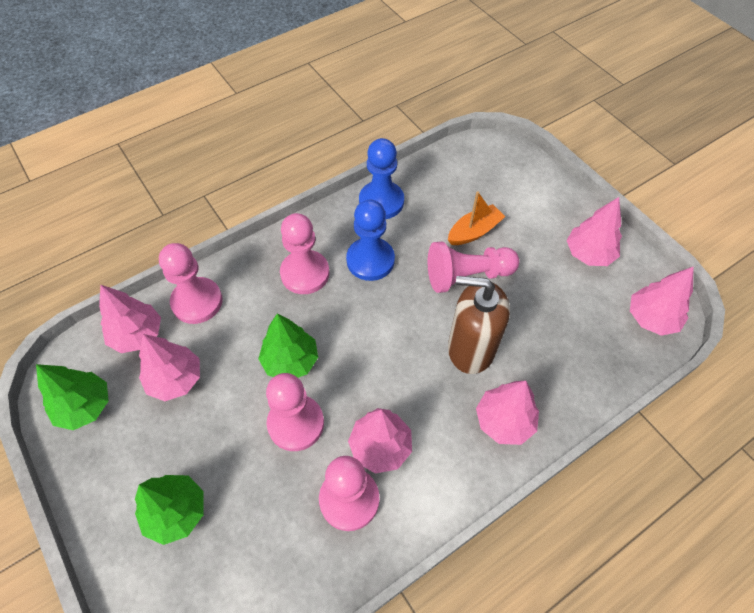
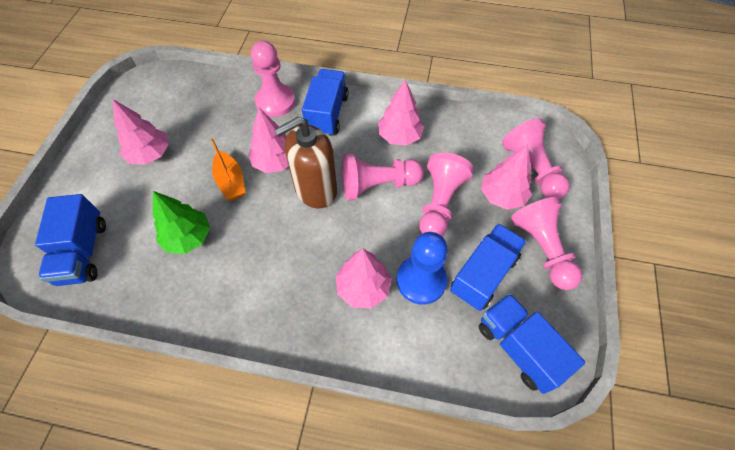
blue pawn: 2 -> 1
blue truck: 0 -> 4
green tree: 3 -> 1
pink tree: 6 -> 5

